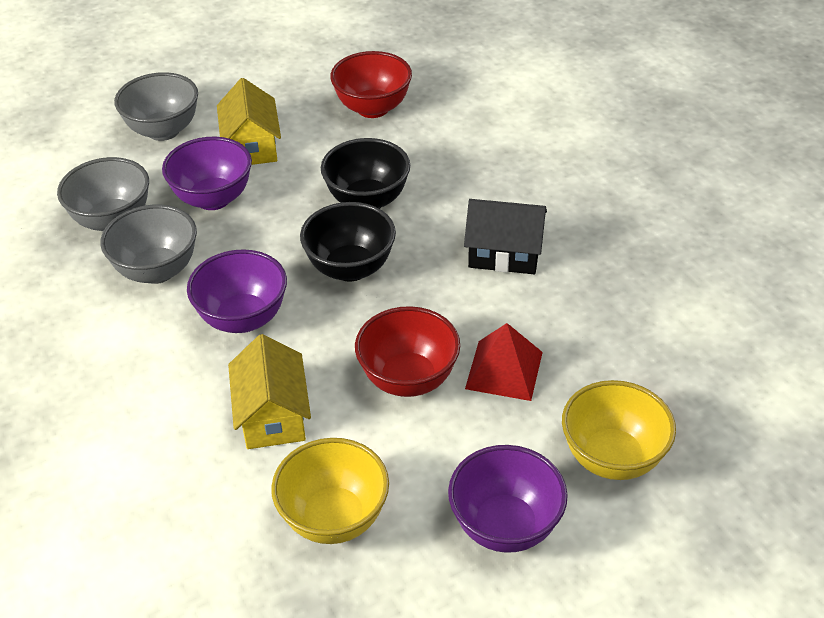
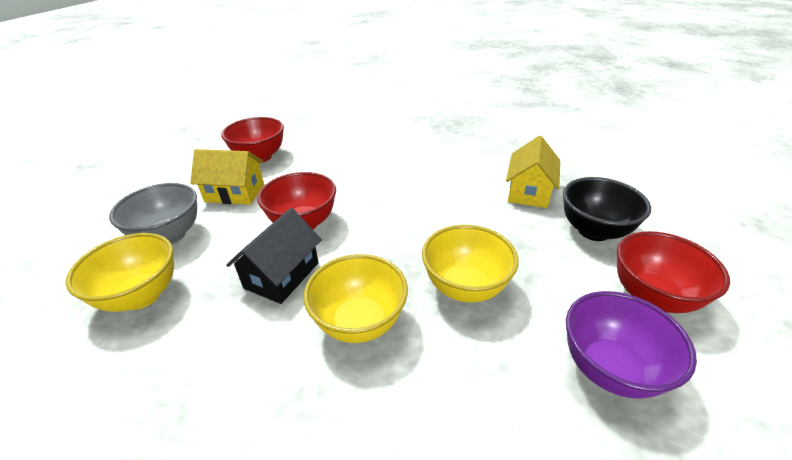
black bowl: 2 -> 1
grey bowl: 3 -> 1
purple bowl: 3 -> 1
red bowl: 2 -> 3
red pyramid: 1 -> 0
yellow bowl: 2 -> 3

